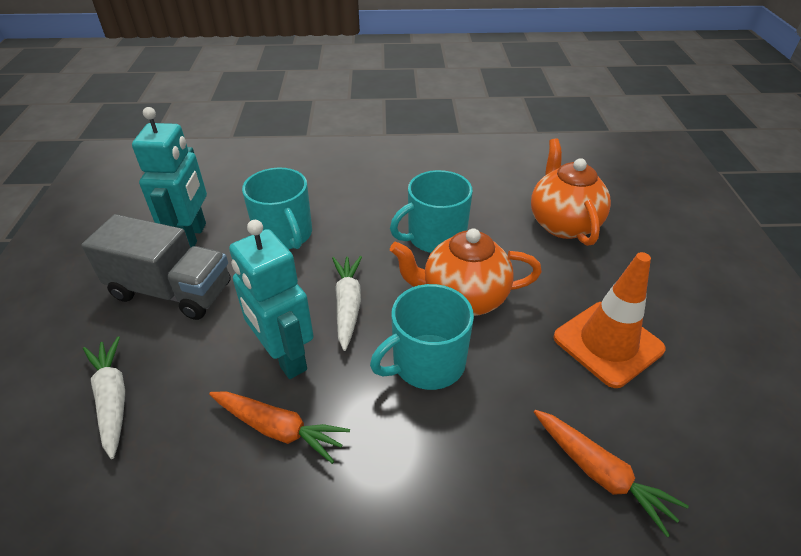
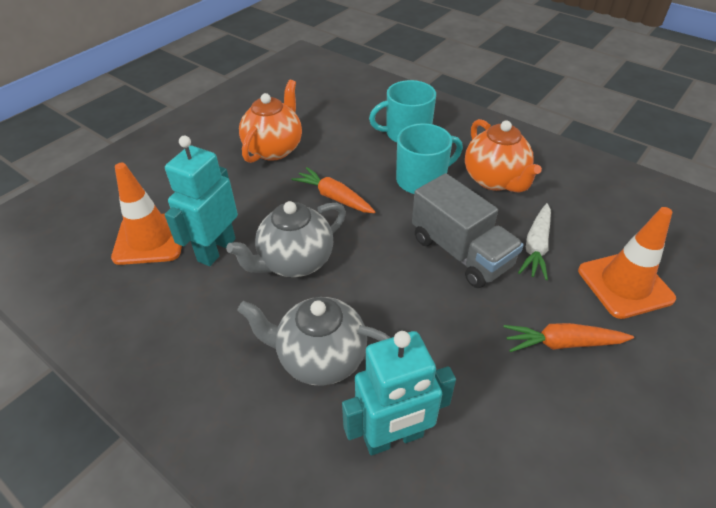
grey teapot: 0 -> 2
orange traffic cone: 1 -> 2
turquoise mug: 3 -> 2
white carrot: 2 -> 1

